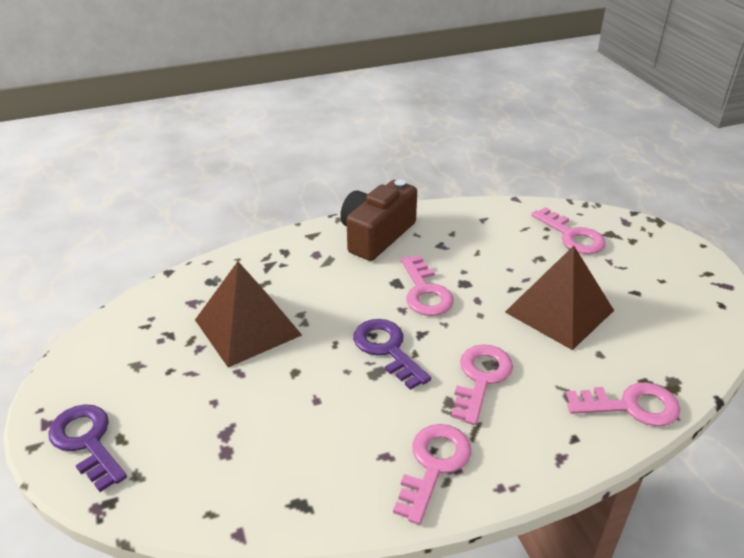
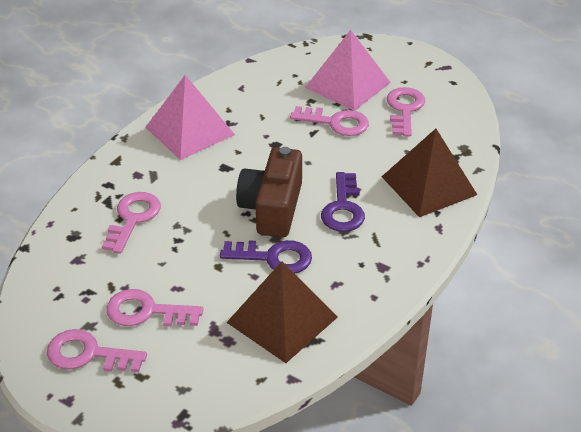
pink pyramid: 0 -> 2

